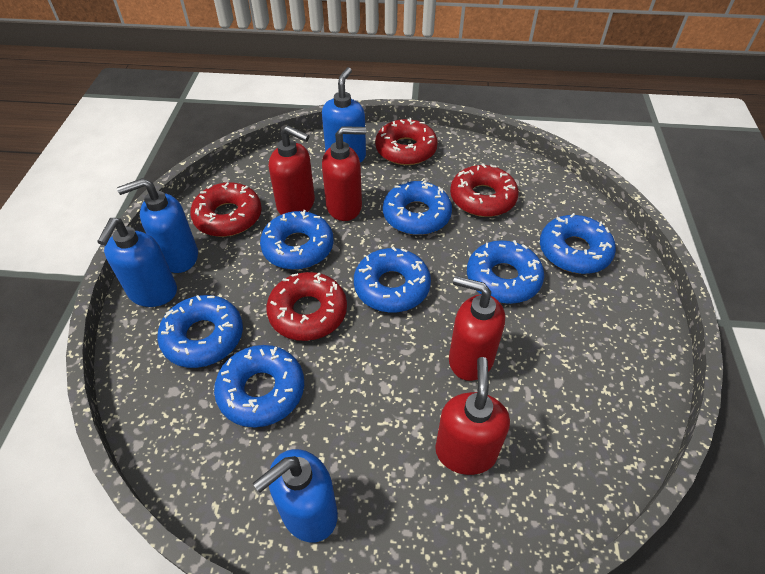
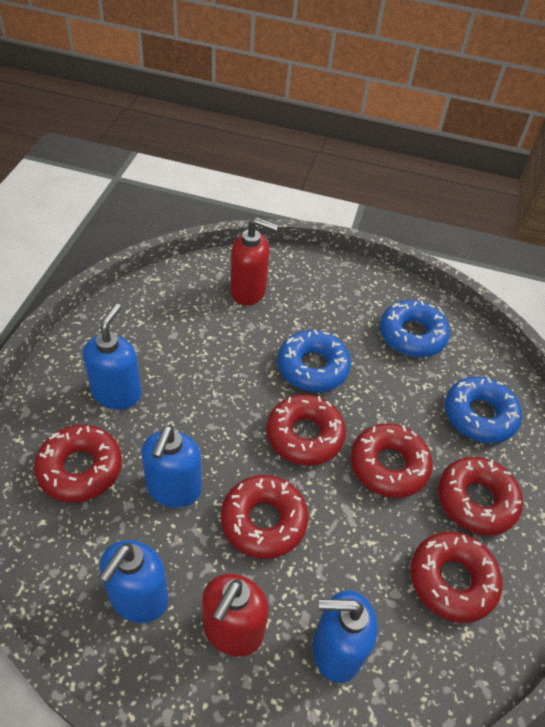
blue donut: 7 -> 3
red donut: 4 -> 6
red soap dispenser: 4 -> 2

